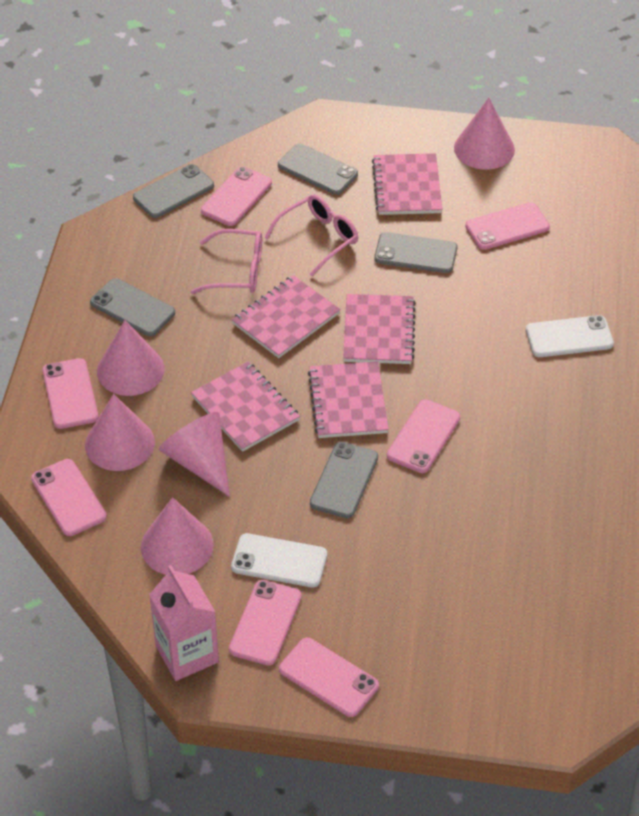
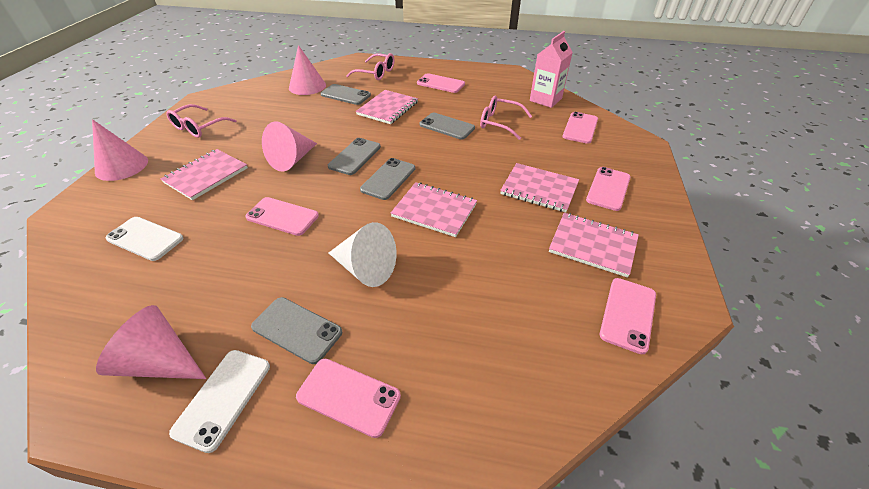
pink cone: 5 -> 4
pink glasses: 2 -> 3
pink phone: 7 -> 6
white cone: 0 -> 1

